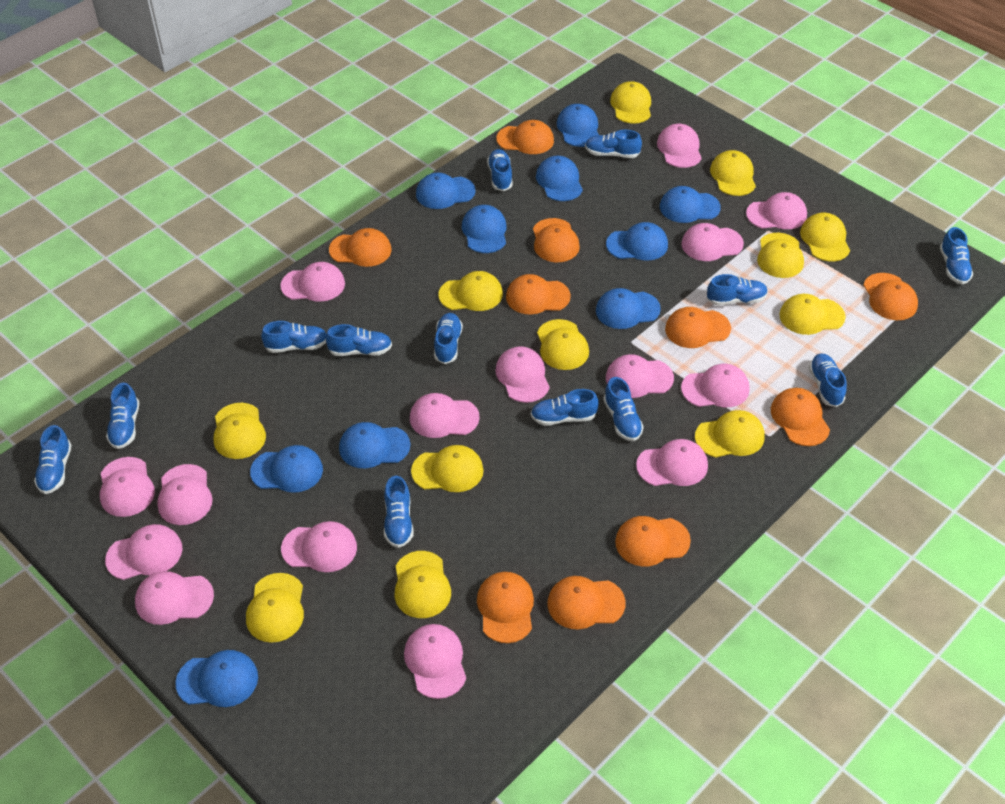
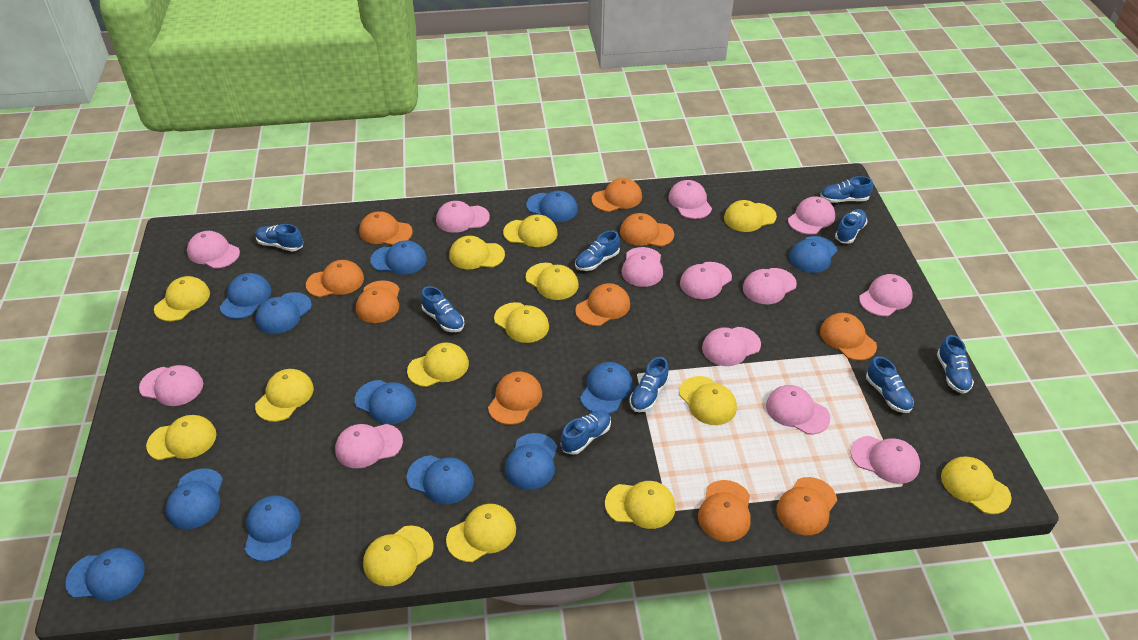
blue cap: 10 -> 12
blue shoe: 13 -> 9
pink cap: 15 -> 13
yellow cap: 12 -> 14

